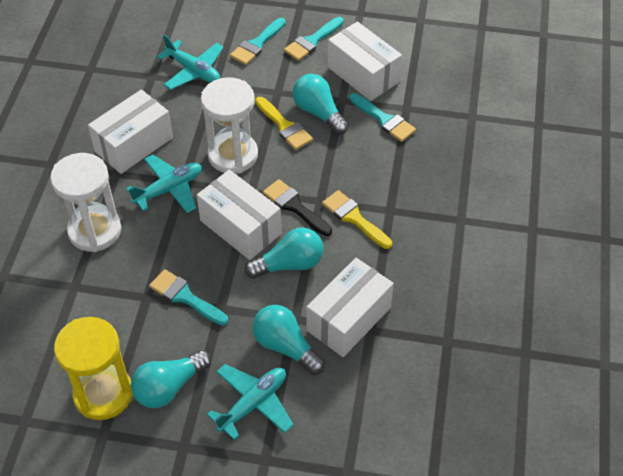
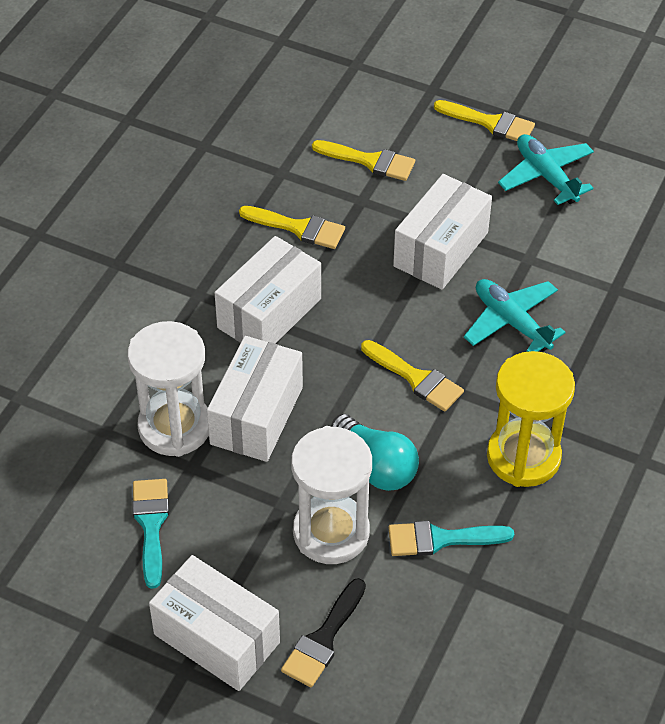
turquoise brush: 4 -> 2
turquoise light bulb: 4 -> 1
turquoise plane: 3 -> 2
yellow brush: 2 -> 4

